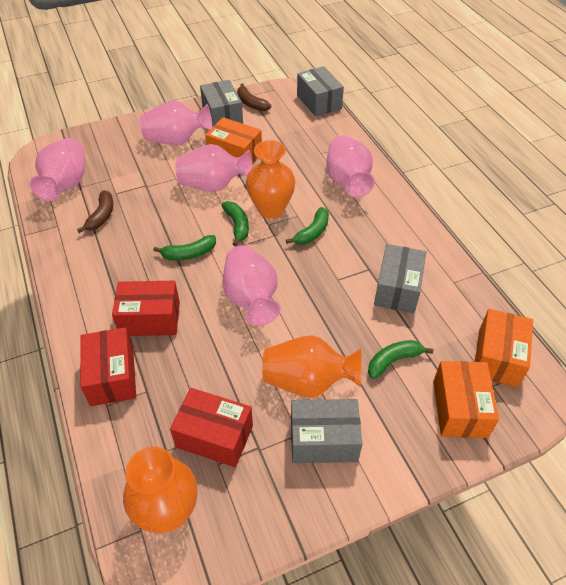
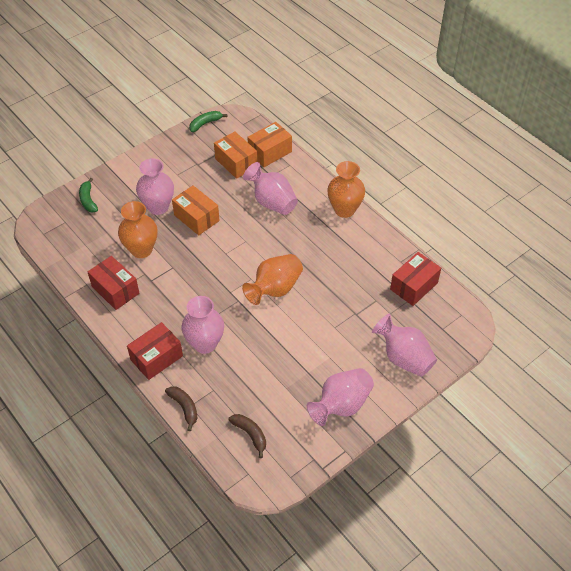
green banana: 4 -> 2
grey box: 4 -> 0

